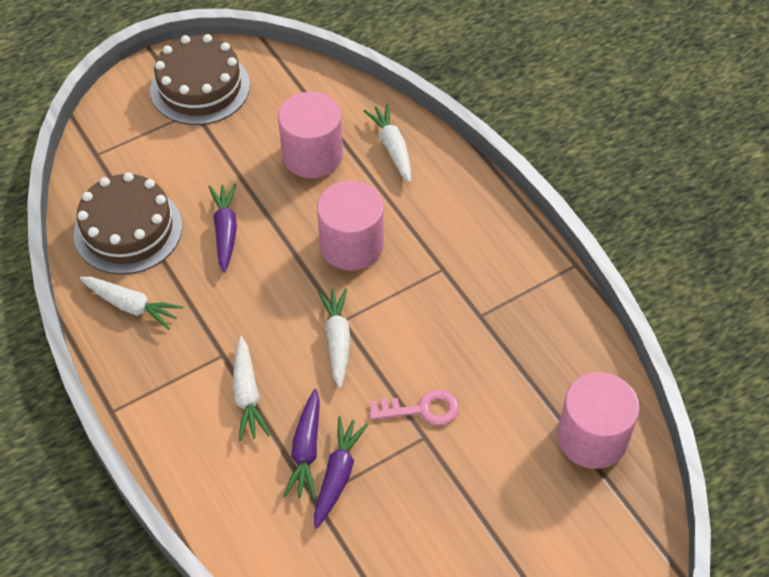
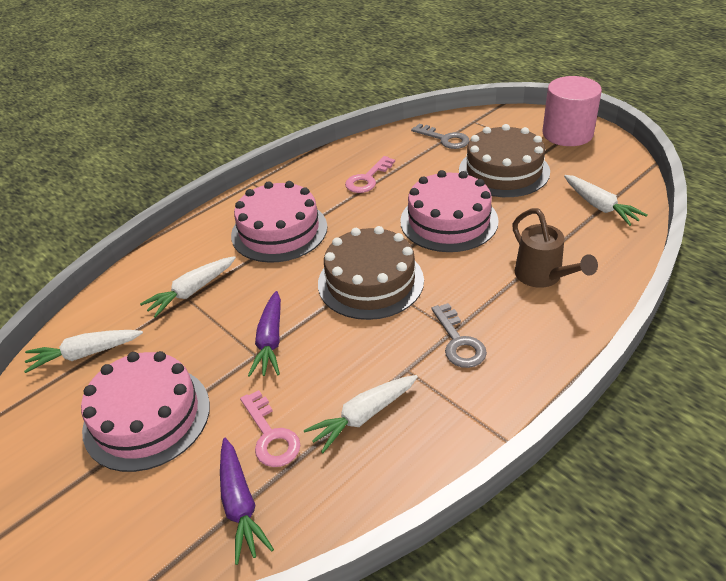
brown watering can: 0 -> 1
grey key: 0 -> 2
pink cake: 0 -> 3
pink cylinder: 3 -> 1
pink key: 1 -> 2
purple carrot: 3 -> 2

